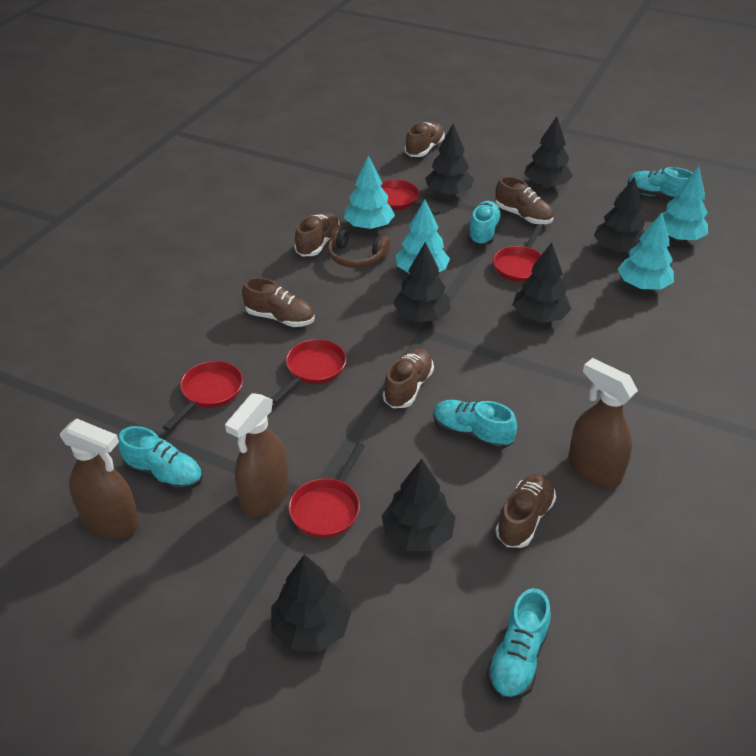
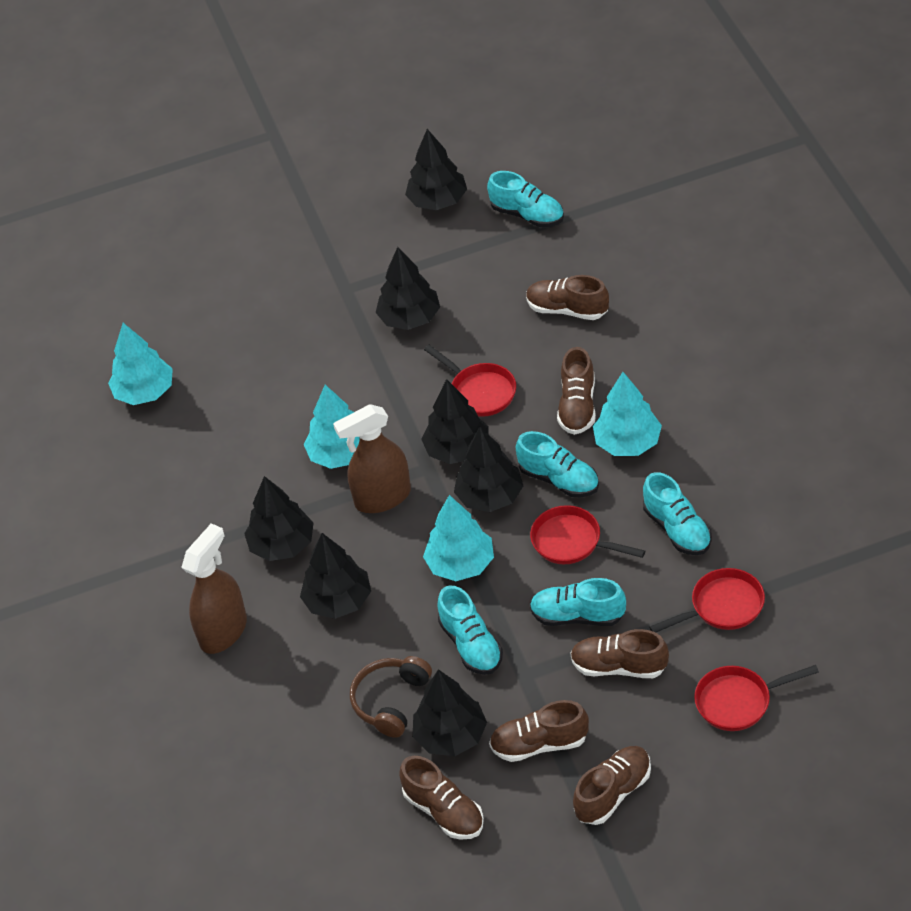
brown spray bottle: 3 -> 2
red pan: 5 -> 4

